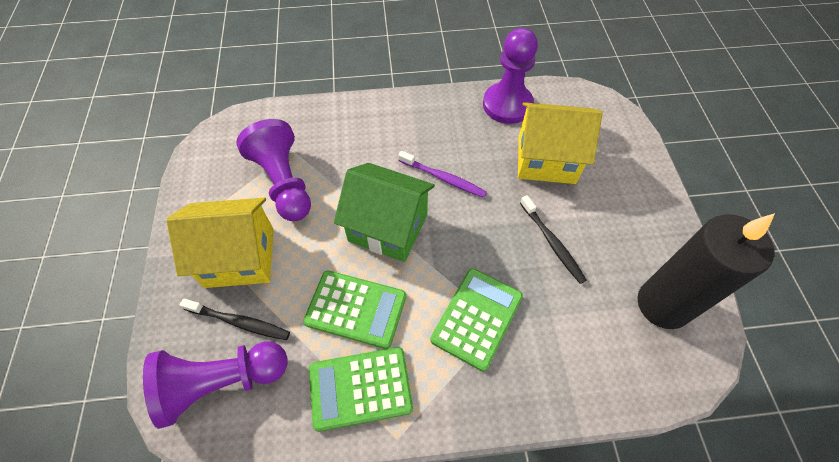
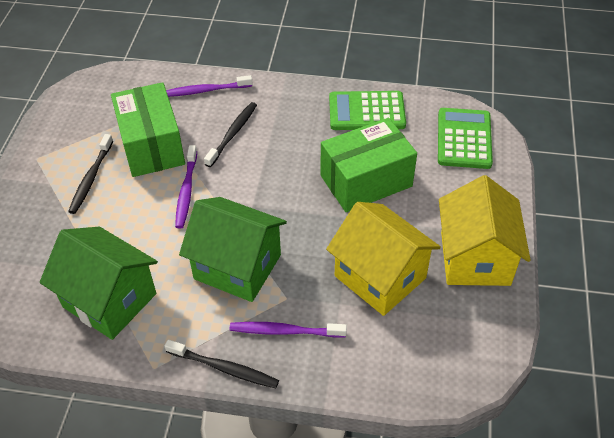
black candle: 1 -> 0
black toothbrush: 2 -> 3
green box: 0 -> 2
green calculator: 3 -> 2
green house: 1 -> 2
purple pawn: 3 -> 0
purple toothbrush: 1 -> 3

